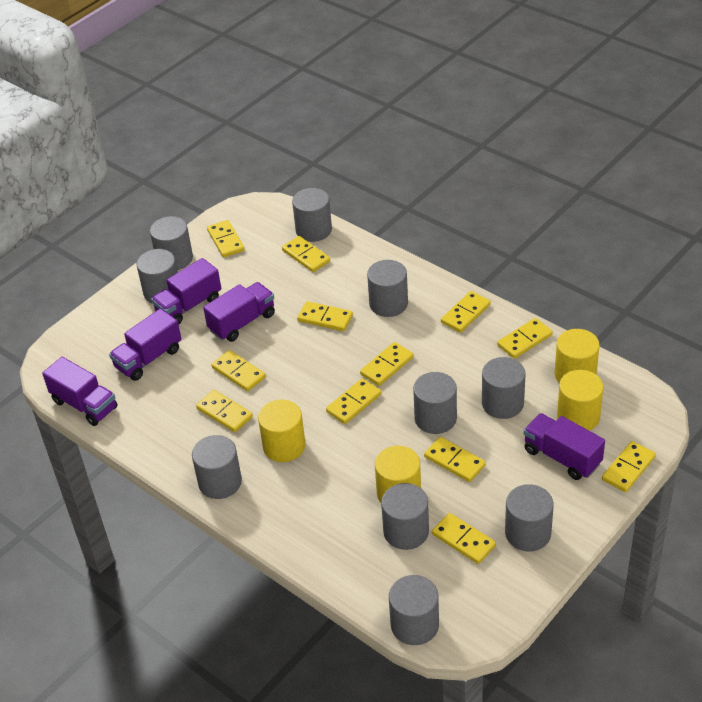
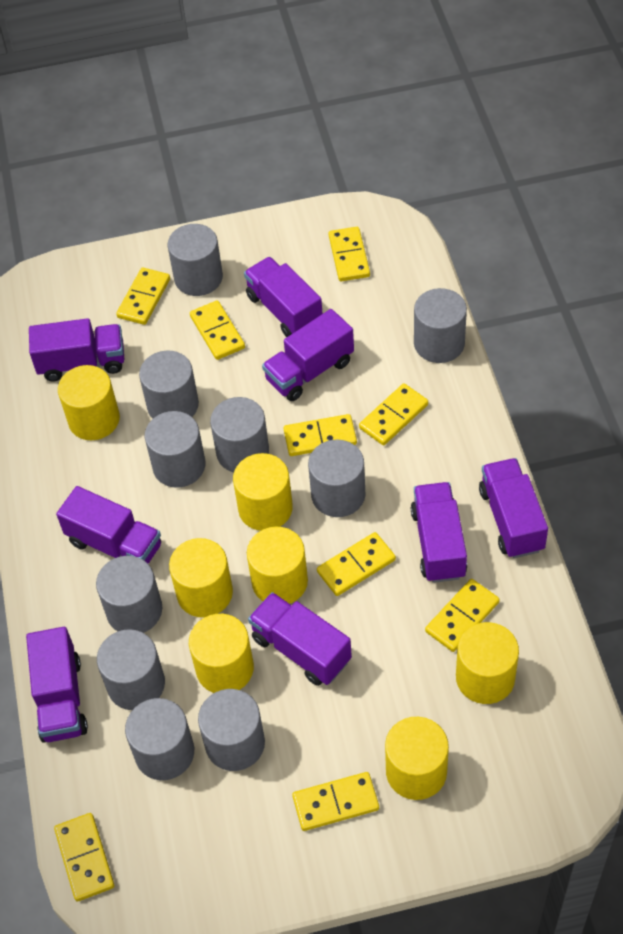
purple truck: 5 -> 8
yellow cylinder: 4 -> 7
yellow domino: 12 -> 9

